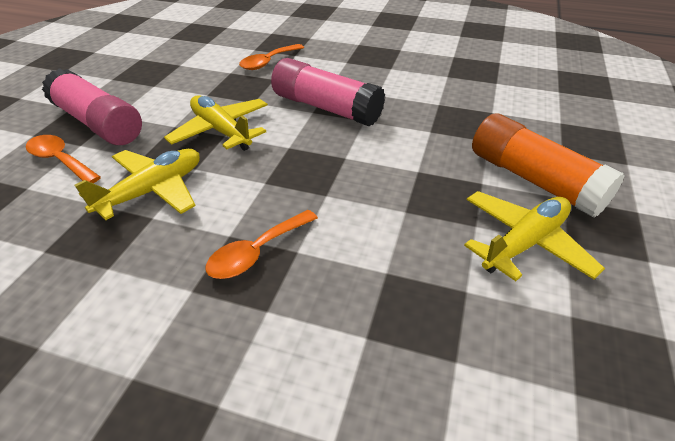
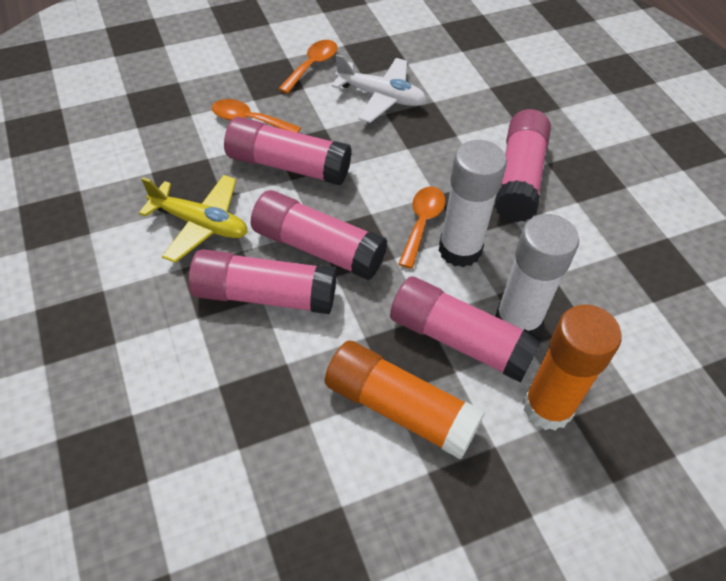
orange glue stick: 1 -> 2
pink glue stick: 2 -> 5
white glue stick: 0 -> 2
white plane: 0 -> 1
yellow plane: 3 -> 1

